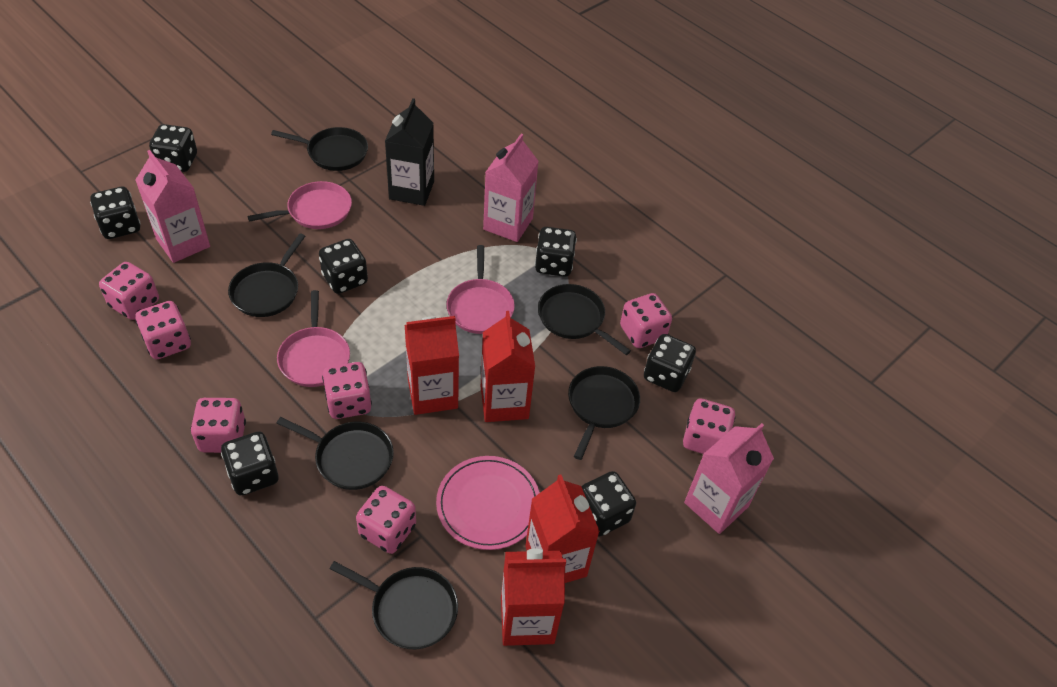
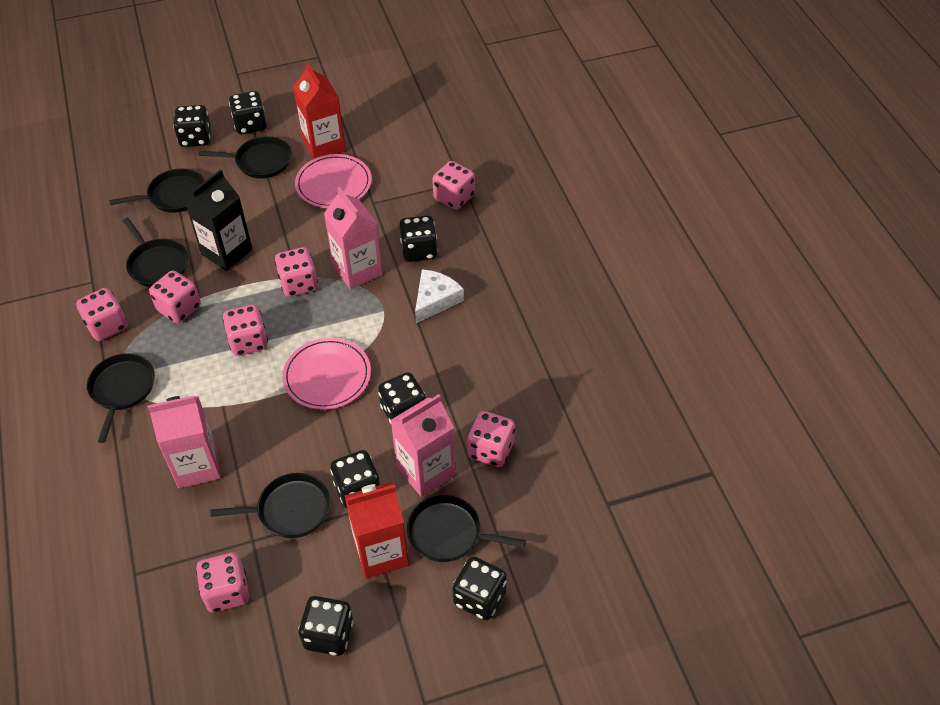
pink pan: 3 -> 0
pink plate: 1 -> 2
red carton: 4 -> 2
white cheese: 0 -> 1

